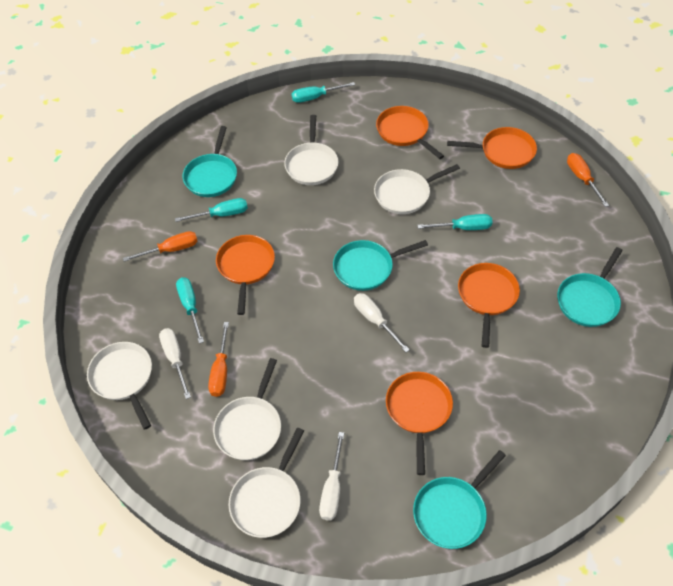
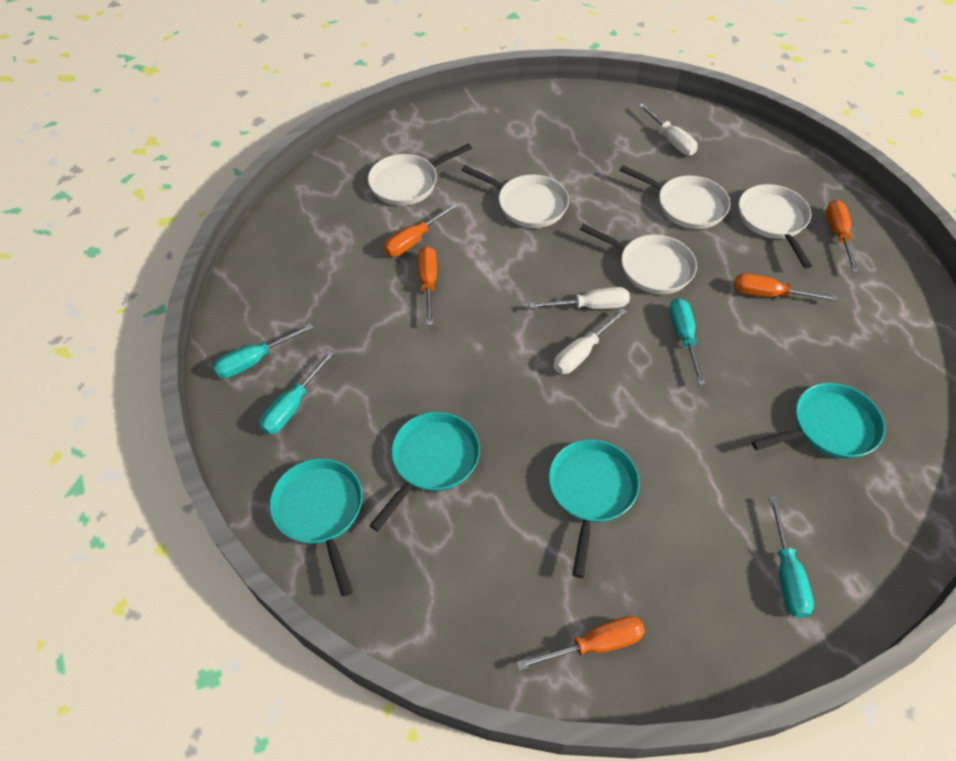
orange pan: 5 -> 0
orange screwdriver: 3 -> 5

